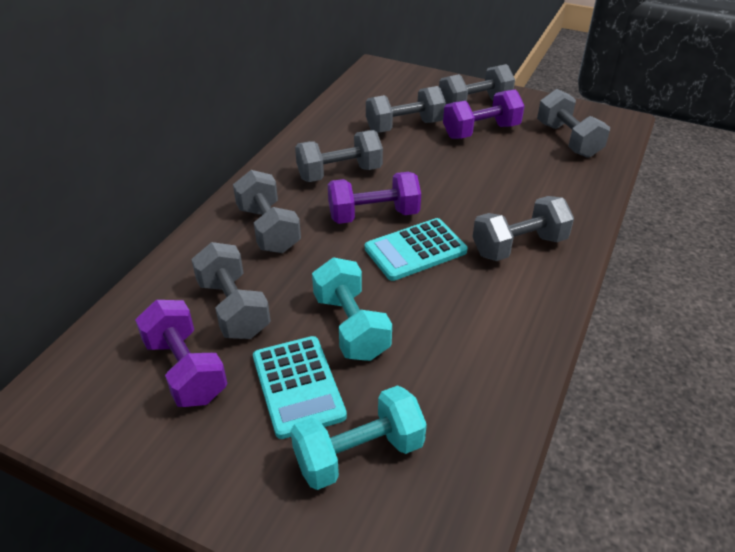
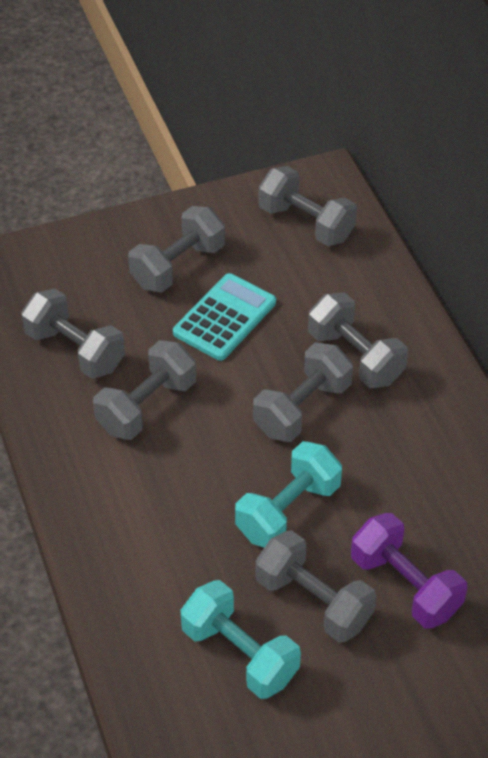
purple dumbbell: 3 -> 1
turquoise calculator: 2 -> 1

